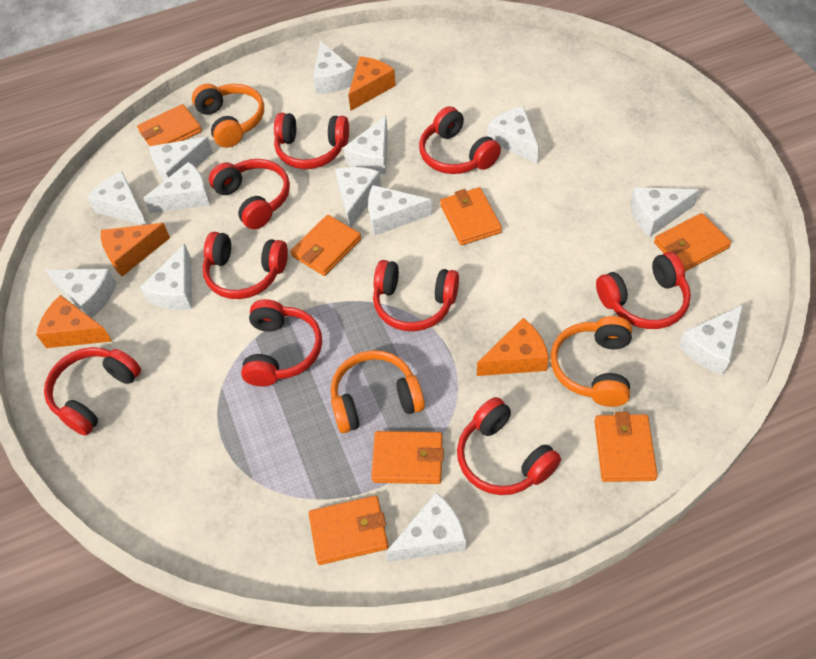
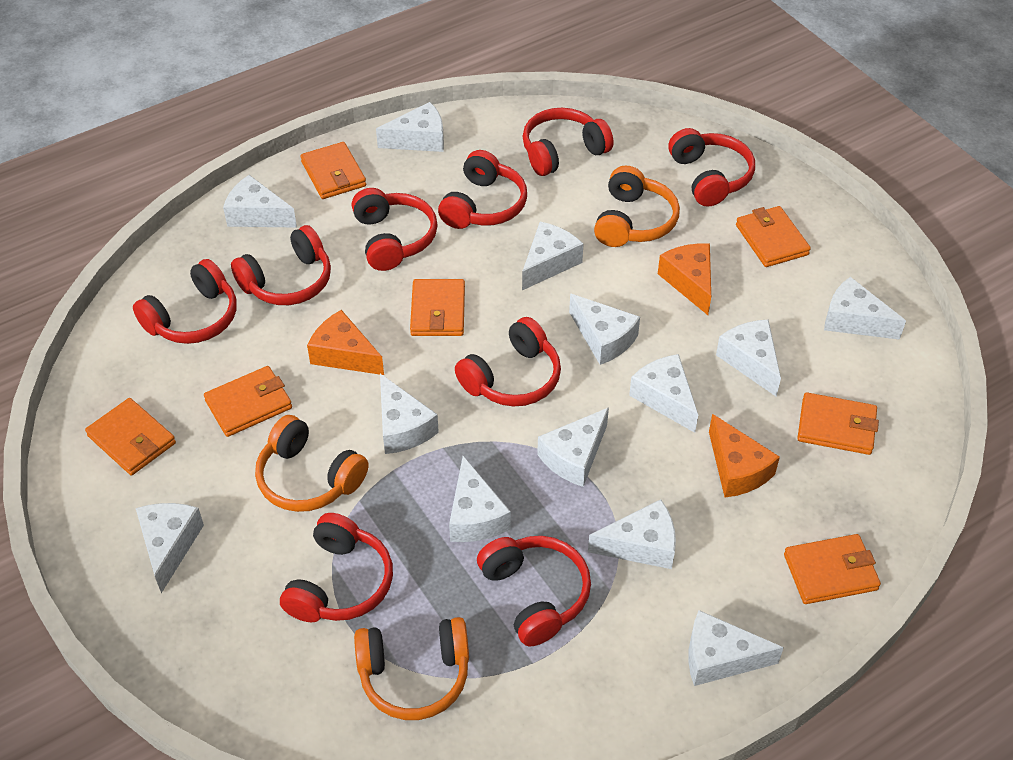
orange cheese: 4 -> 3

